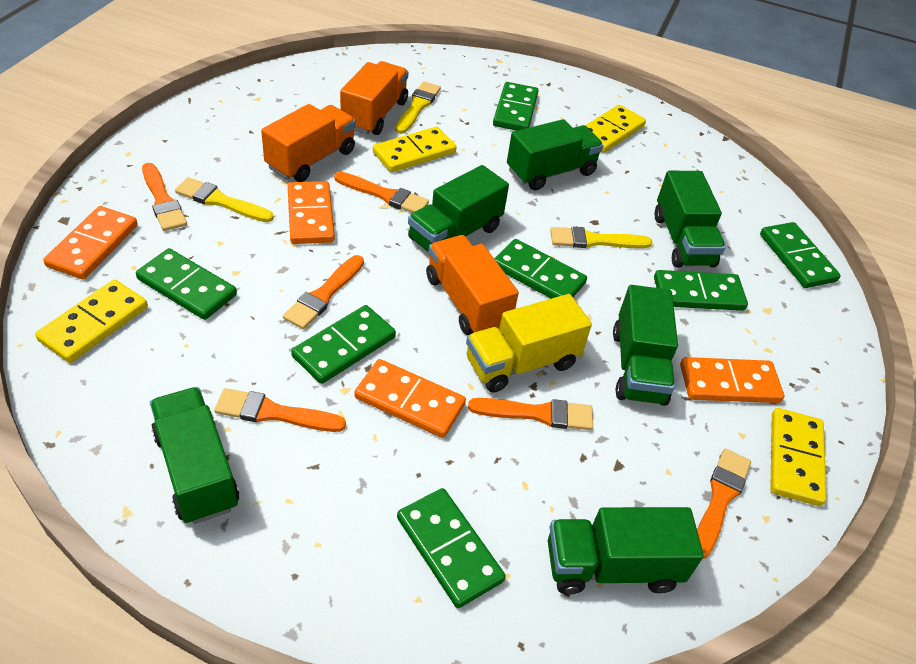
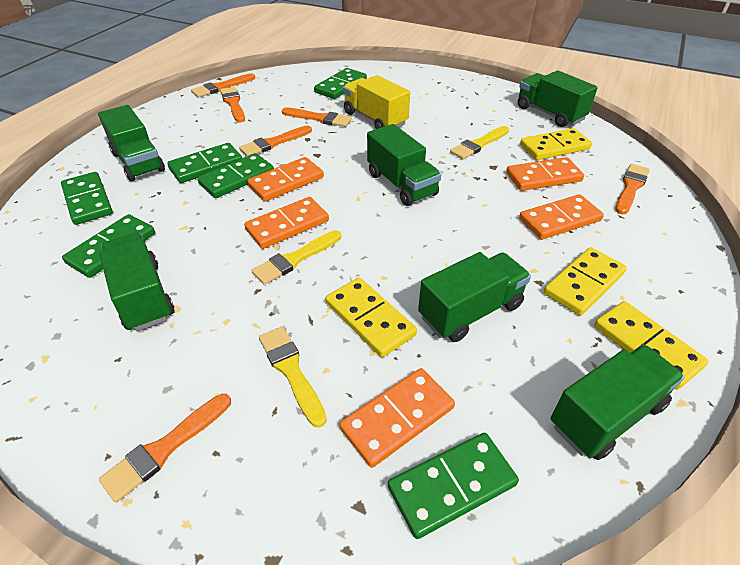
green domino: 7 -> 6
orange domino: 4 -> 5
orange truck: 3 -> 0

